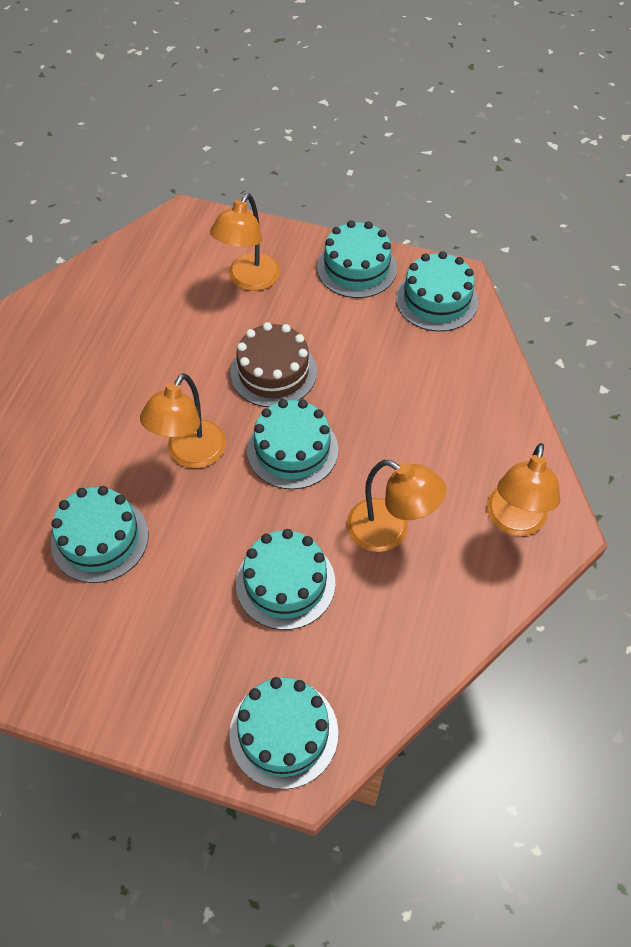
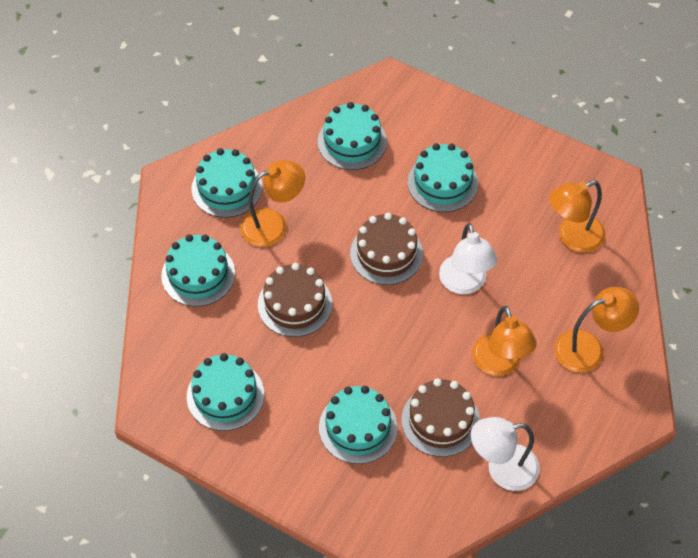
brown cake: 1 -> 3
white lamp: 0 -> 2

